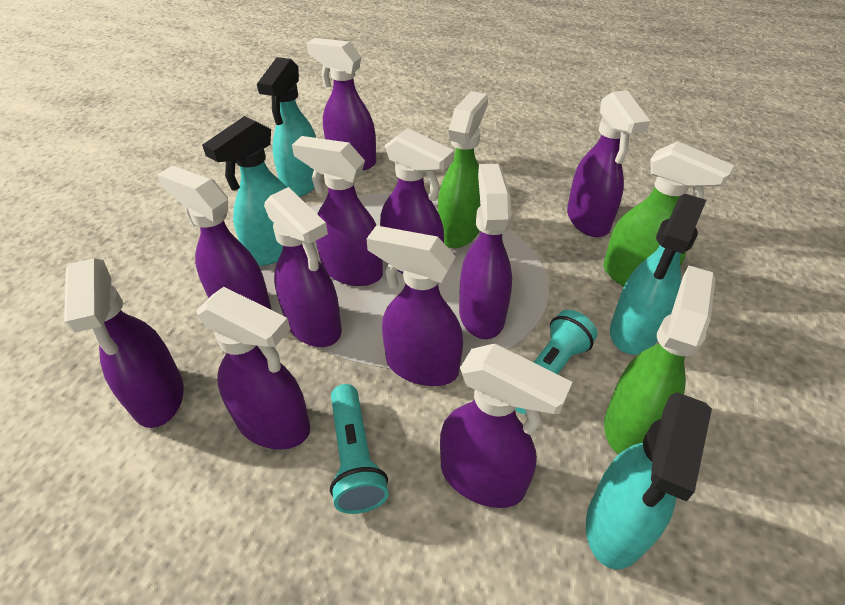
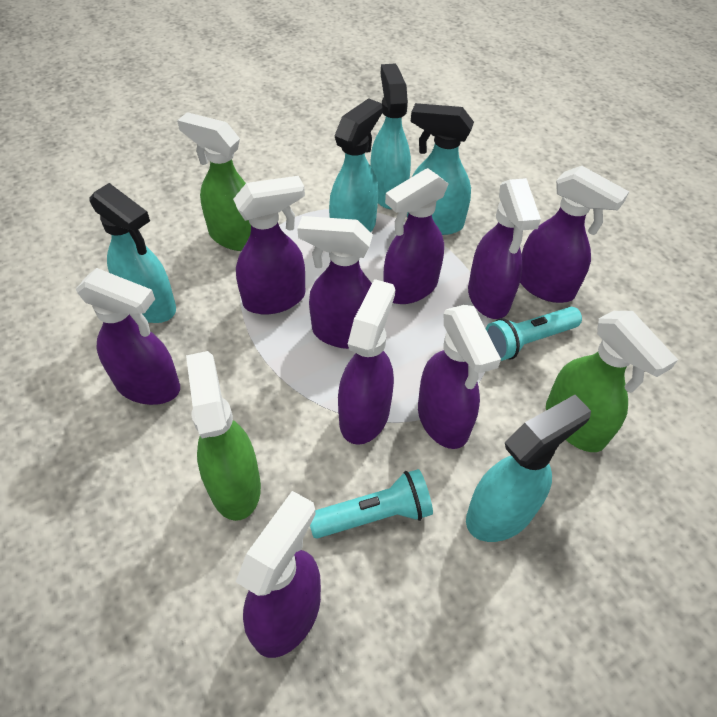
purple spray bottle: 11 -> 9
turquoise spray bottle: 4 -> 5

